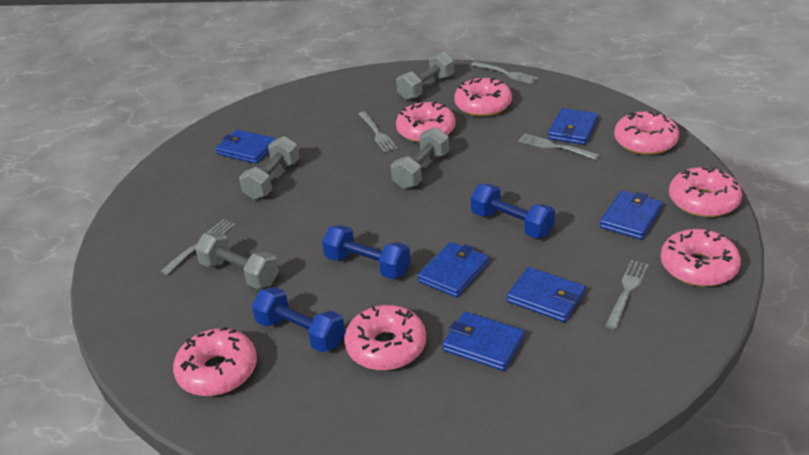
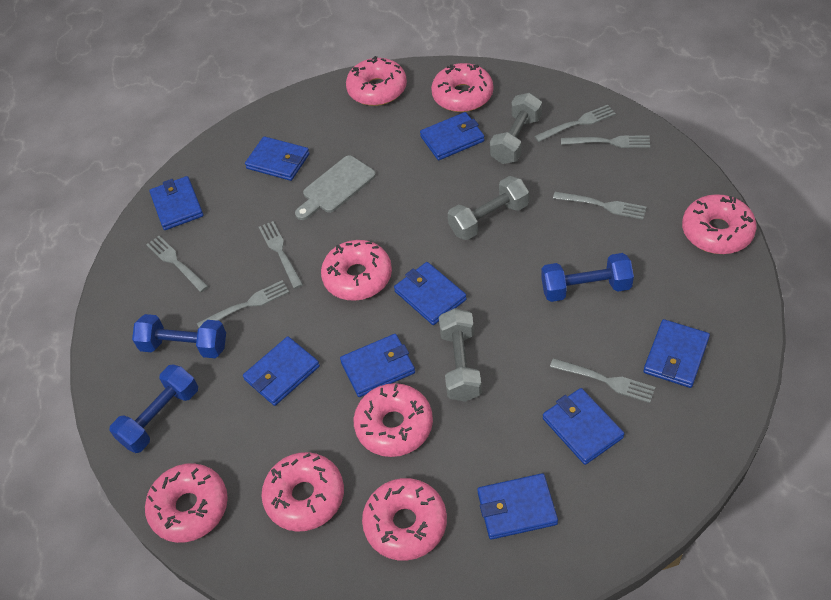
blue wallet: 6 -> 9
grey cutting board: 0 -> 1
grey dumbbell: 4 -> 3
grey fork: 5 -> 7
pink donut: 7 -> 8

